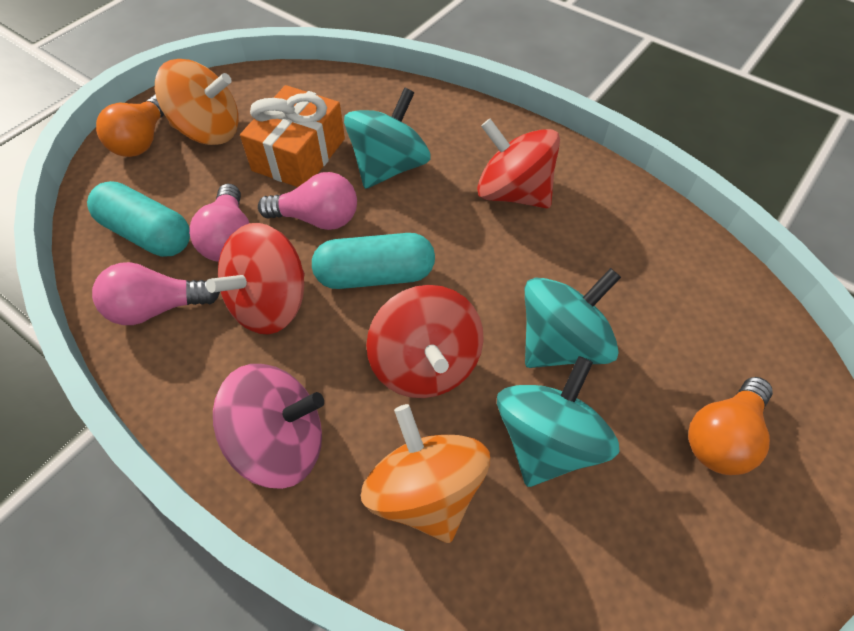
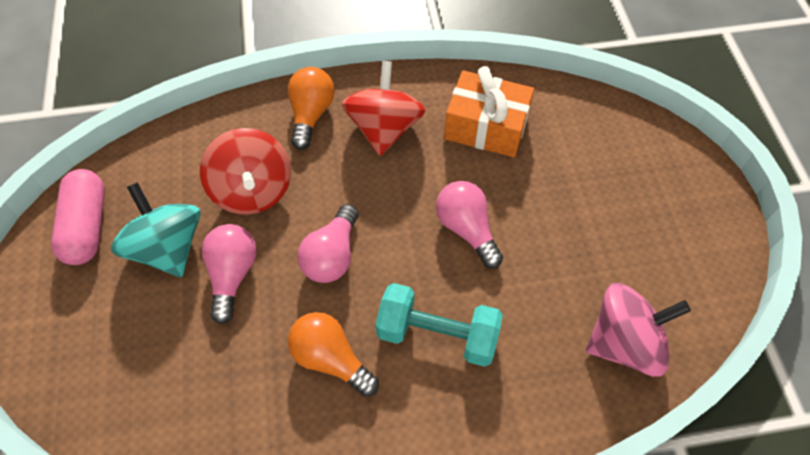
orange spinning top: 2 -> 0
pink capsule: 0 -> 1
red spinning top: 3 -> 2
turquoise capsule: 2 -> 0
turquoise dumbbell: 0 -> 1
turquoise spinning top: 3 -> 1

